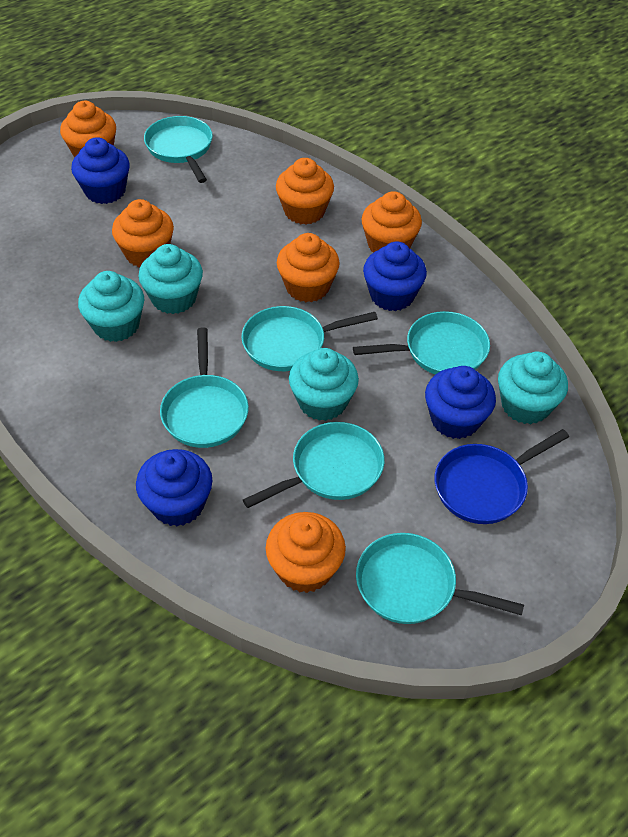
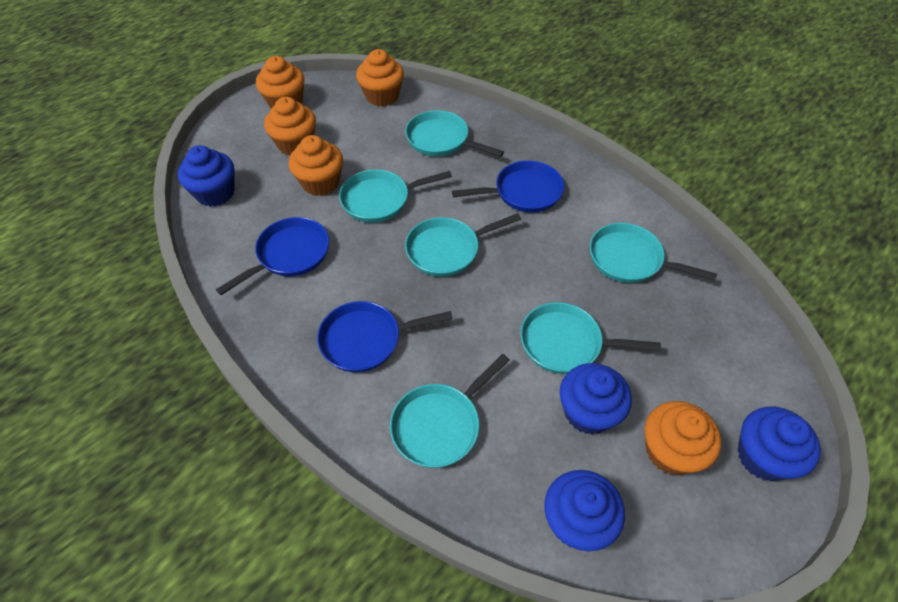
blue pan: 1 -> 3
orange cupcake: 6 -> 5
turquoise cupcake: 4 -> 0

